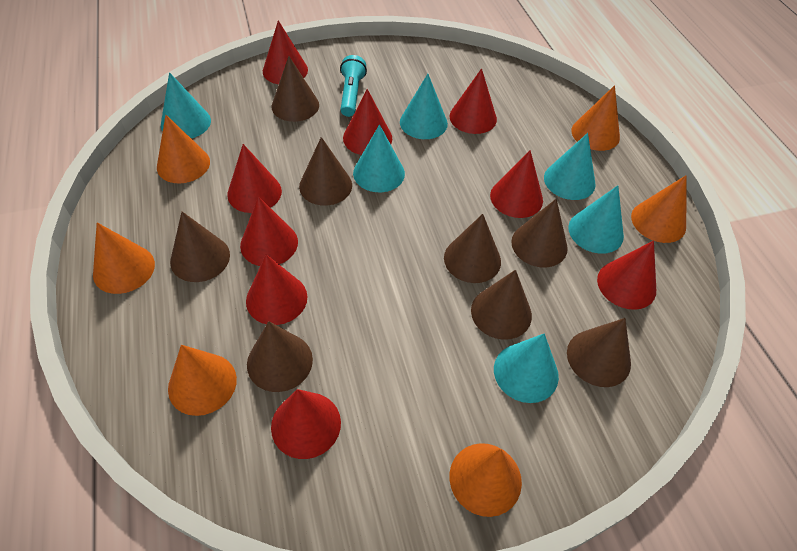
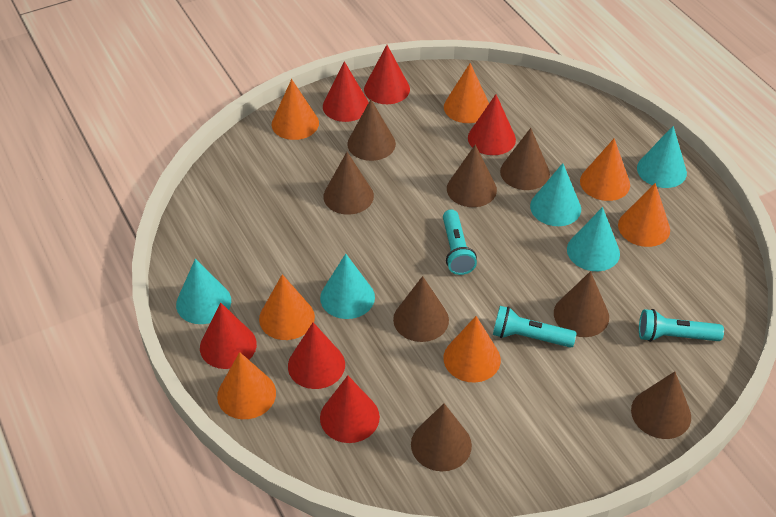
orange cone: 6 -> 7
red cone: 9 -> 6
turquoise cone: 6 -> 5
turquoise flashlight: 1 -> 3

